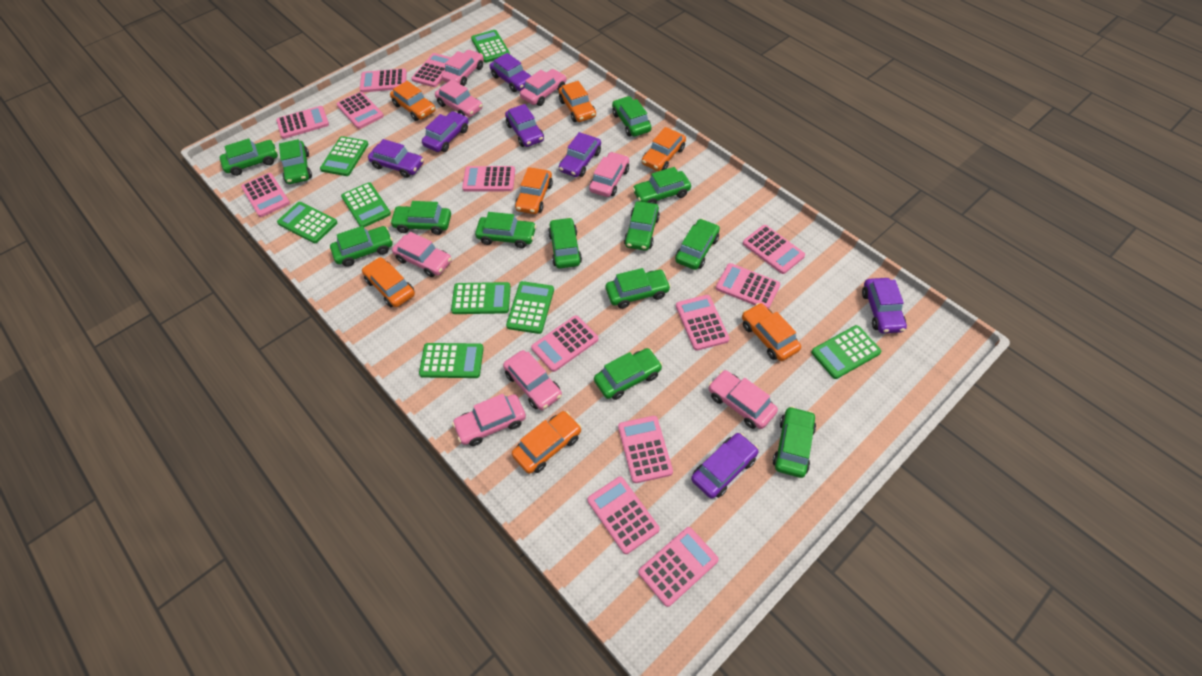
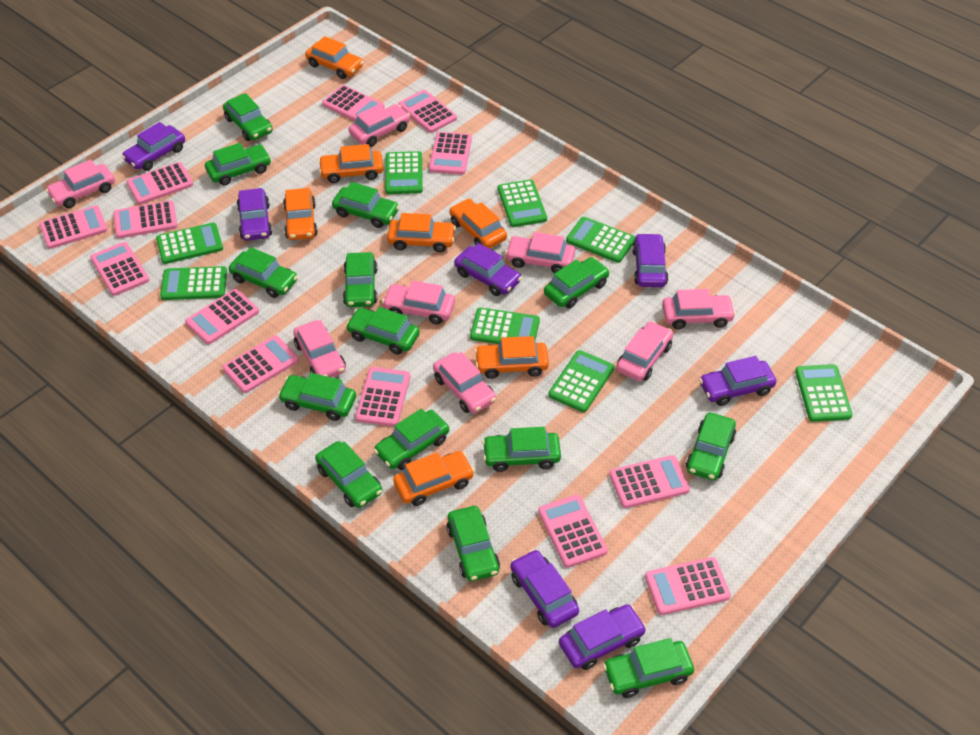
green car: 13 -> 14

